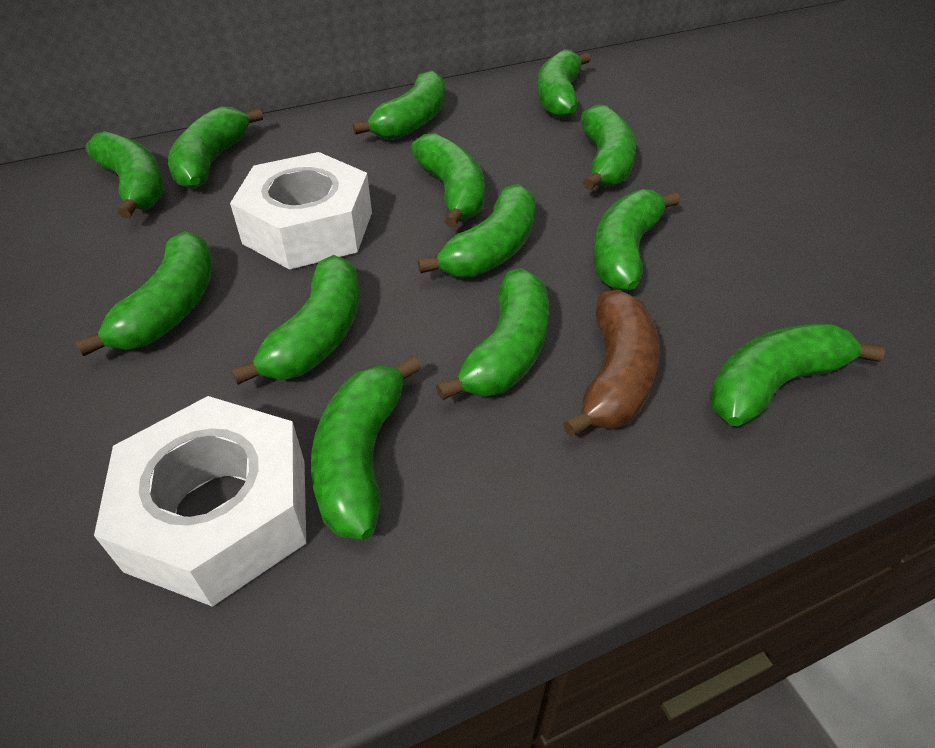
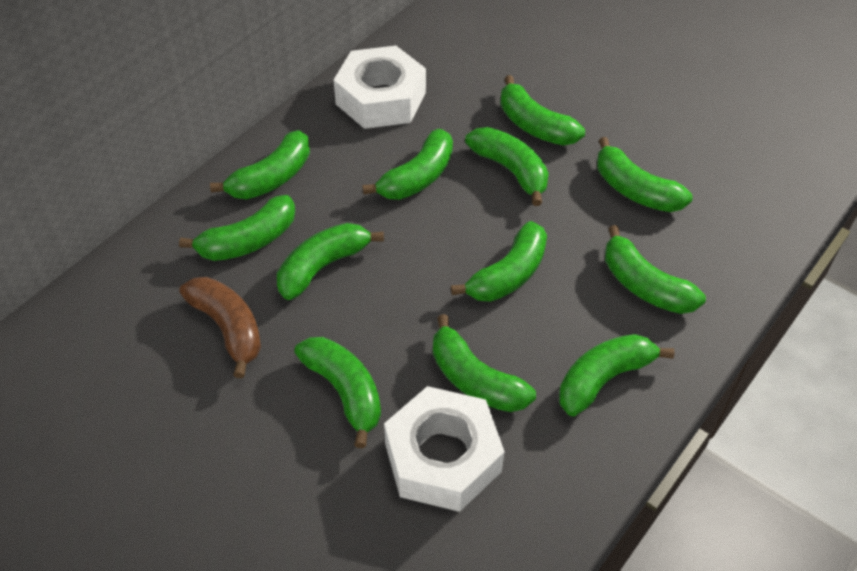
green banana: 13 -> 12

